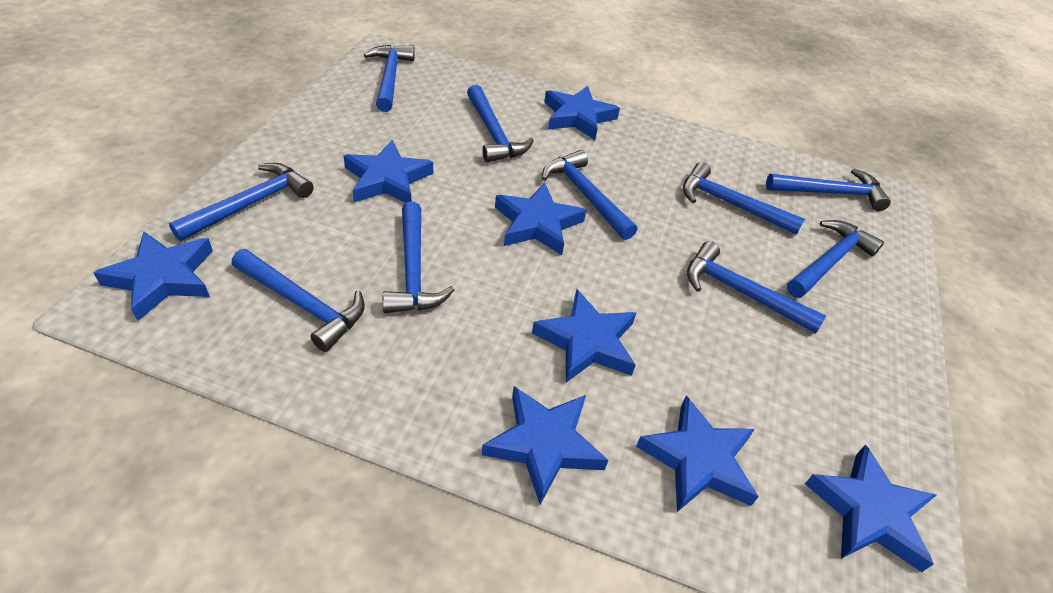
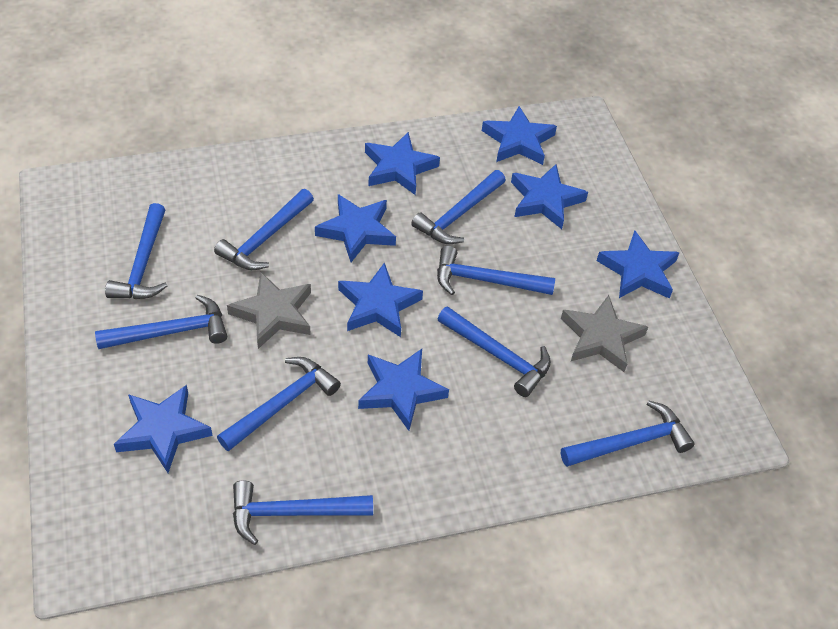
blue hammer: 10 -> 9
grey star: 0 -> 2

